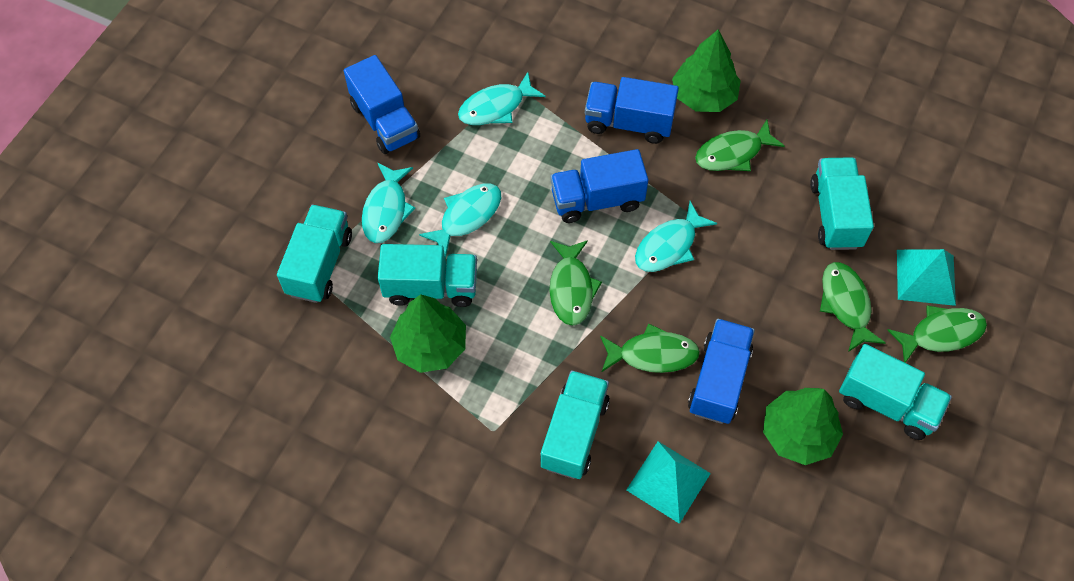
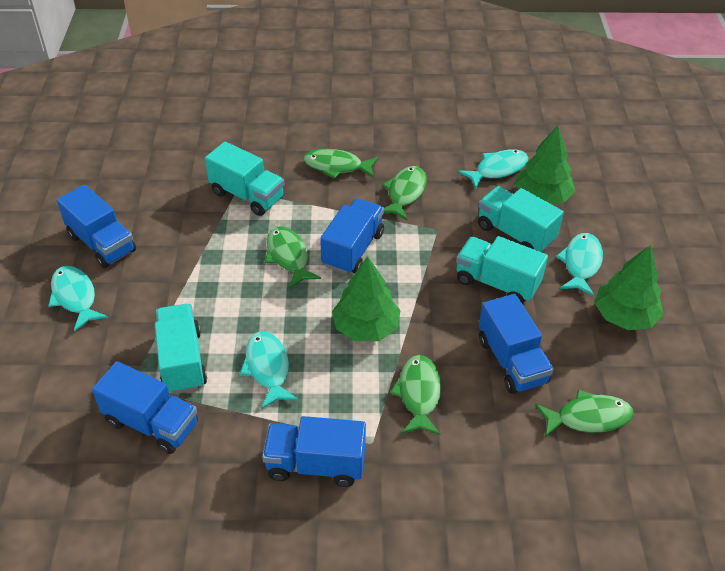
blue truck: 4 -> 5
turquoise pyramid: 2 -> 0
turquoise truck: 5 -> 4

